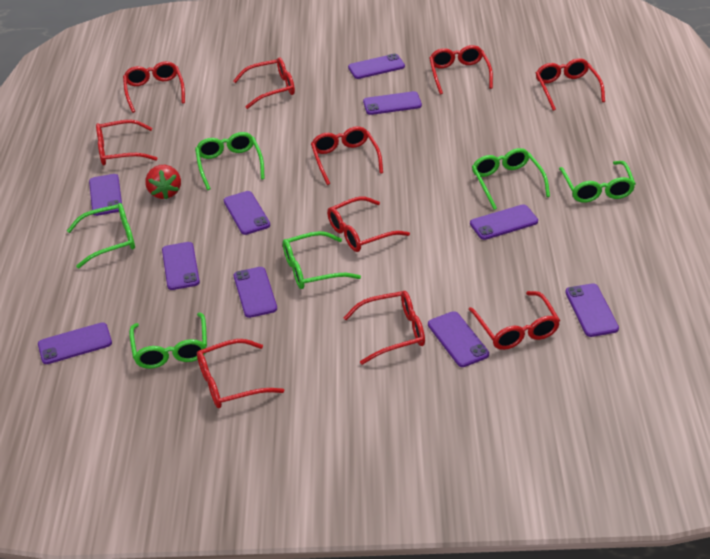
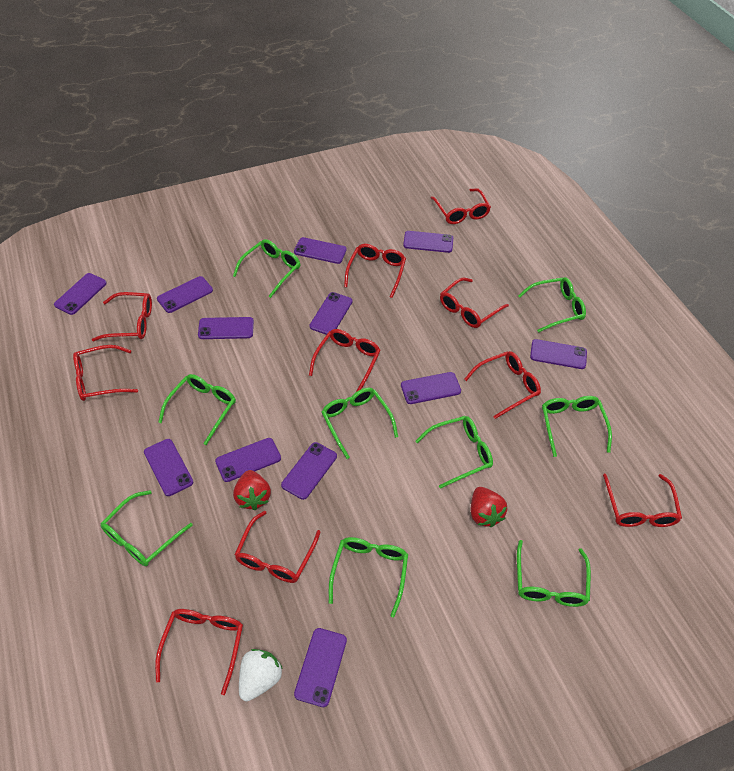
green glasses: 6 -> 9
purple phone: 10 -> 12
red strawberry: 1 -> 2
white strawberry: 0 -> 1

